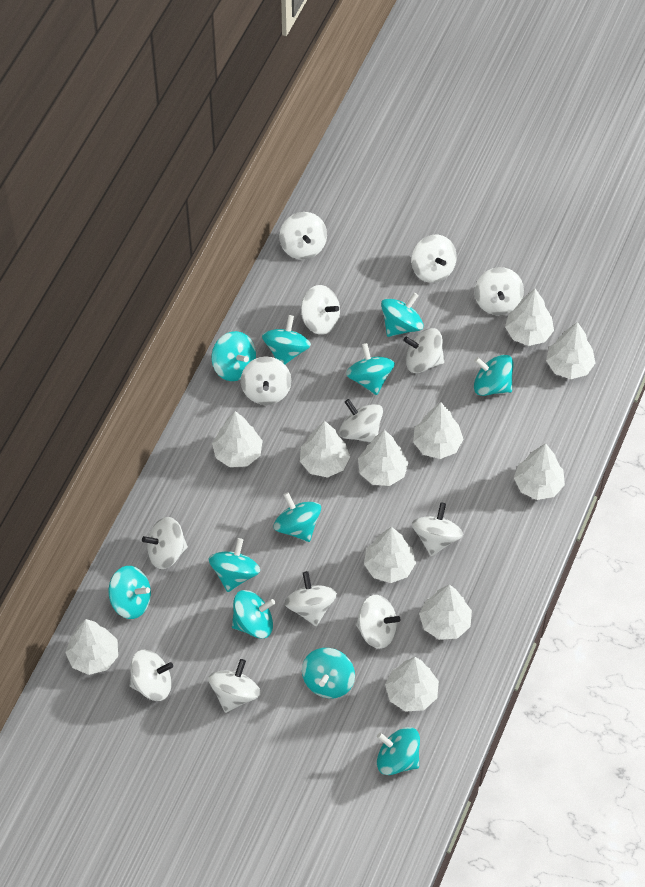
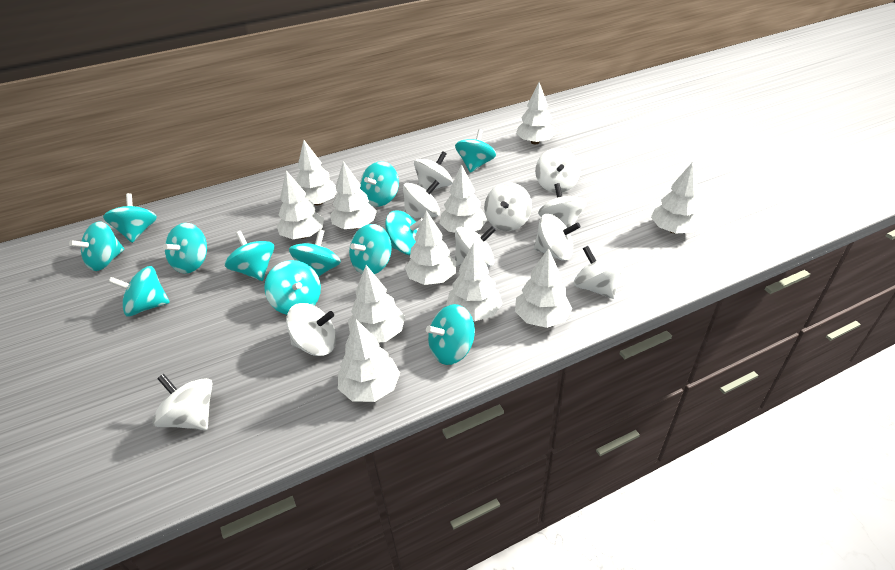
turquoise spinning top: 11 -> 12
white spinning top: 13 -> 10

